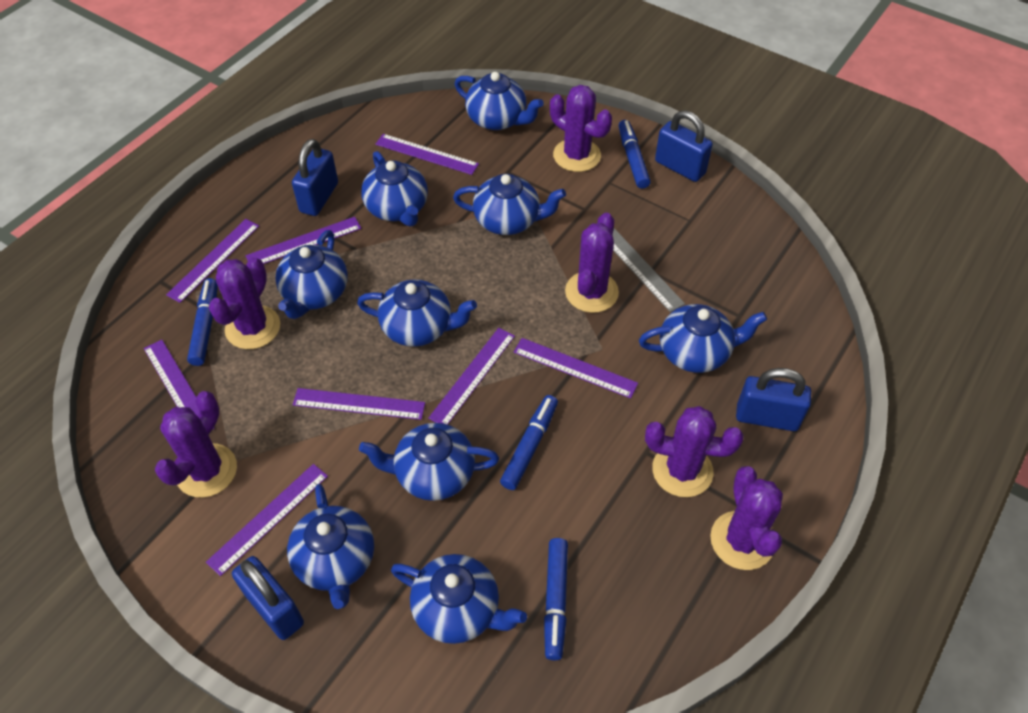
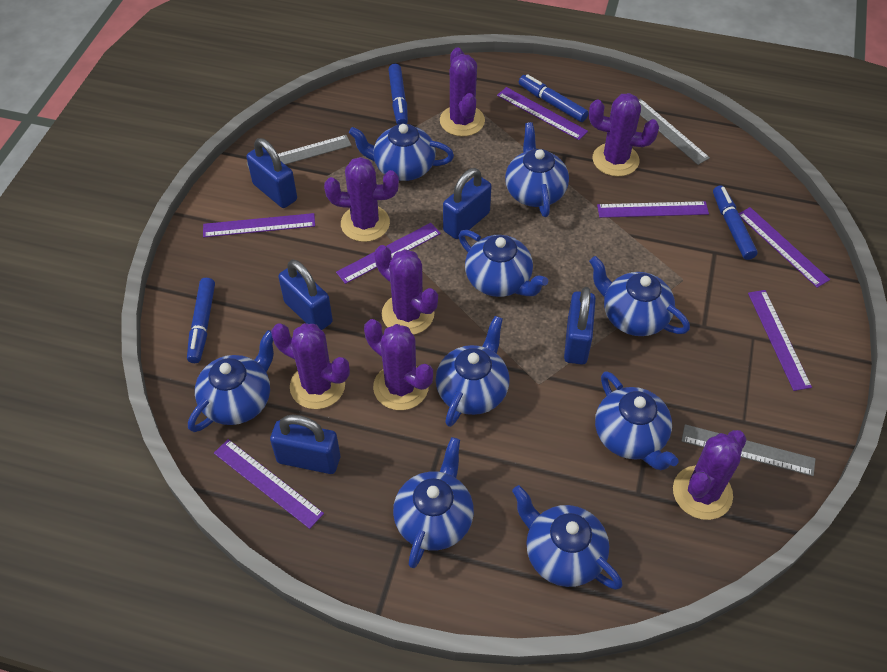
blue padlock: 4 -> 5
grey ruler: 1 -> 3
purple cactus: 6 -> 7
purple ruler: 8 -> 7

